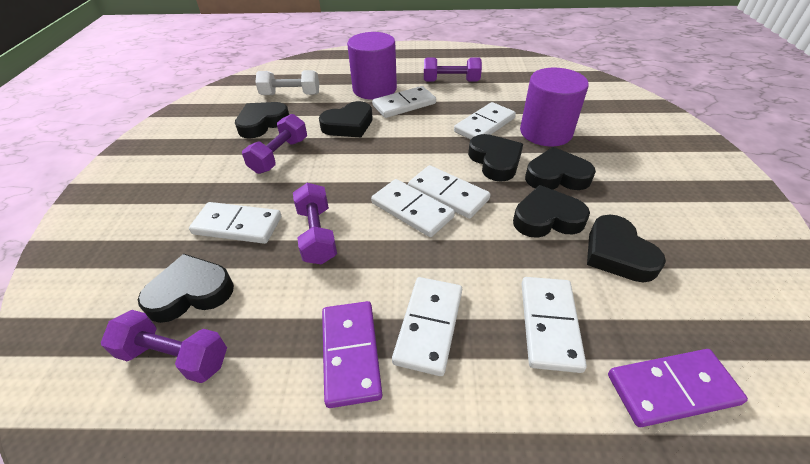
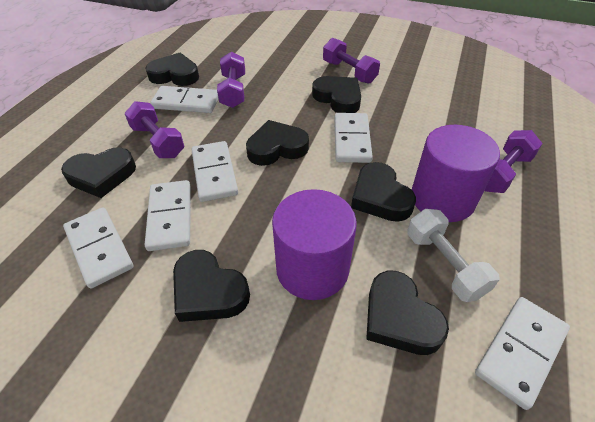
purple domino: 2 -> 0
white domino: 7 -> 6

